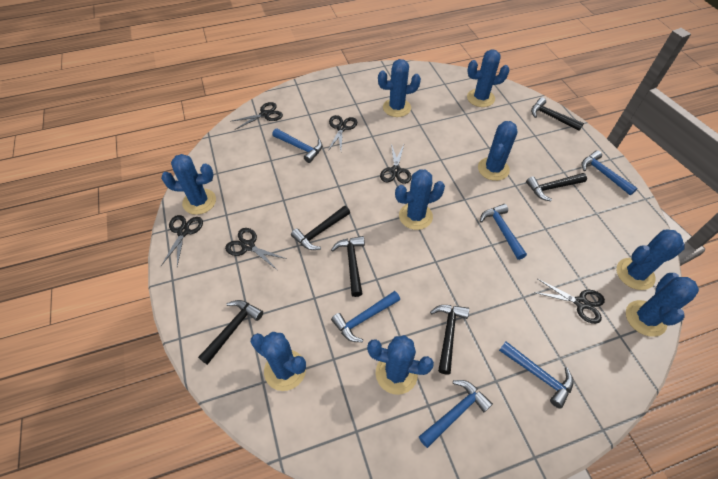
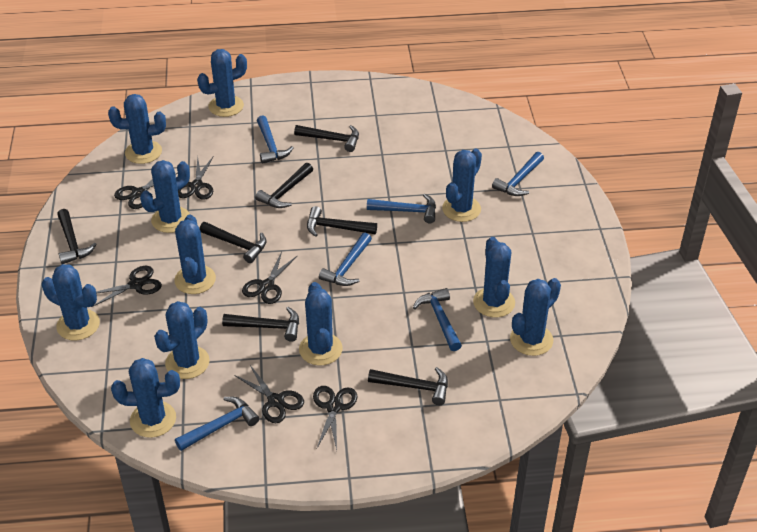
black hammer: 6 -> 7
blue cactus: 9 -> 11

